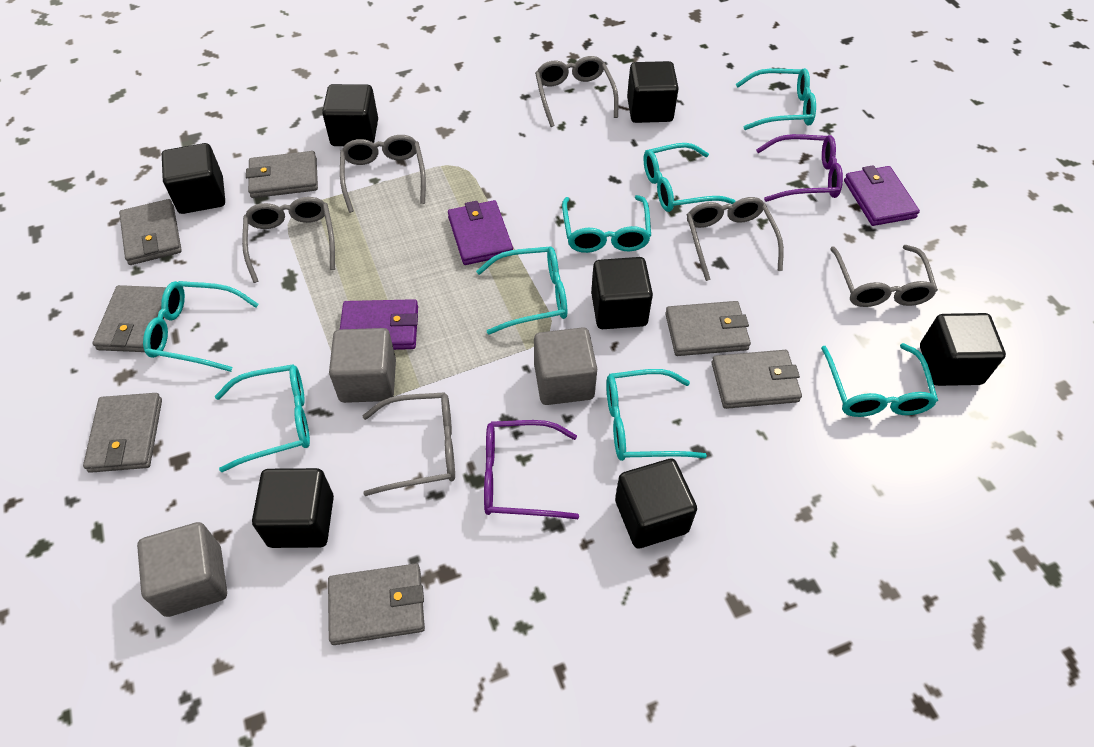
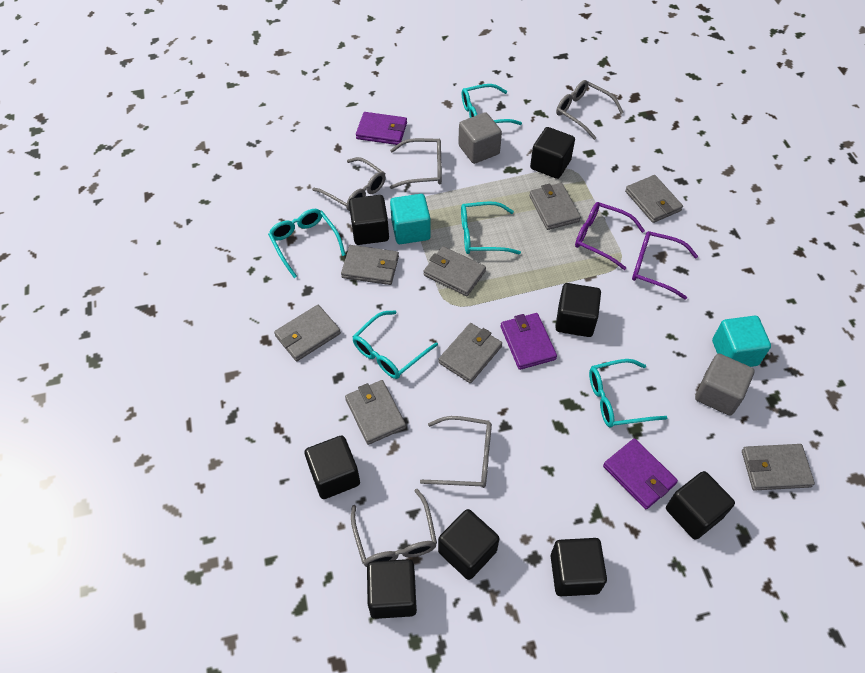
black cube: 7 -> 8
grey cube: 3 -> 2
grey glasses: 6 -> 5
grey wallet: 7 -> 8
turquoise cube: 0 -> 2
turquoise glasses: 8 -> 5

